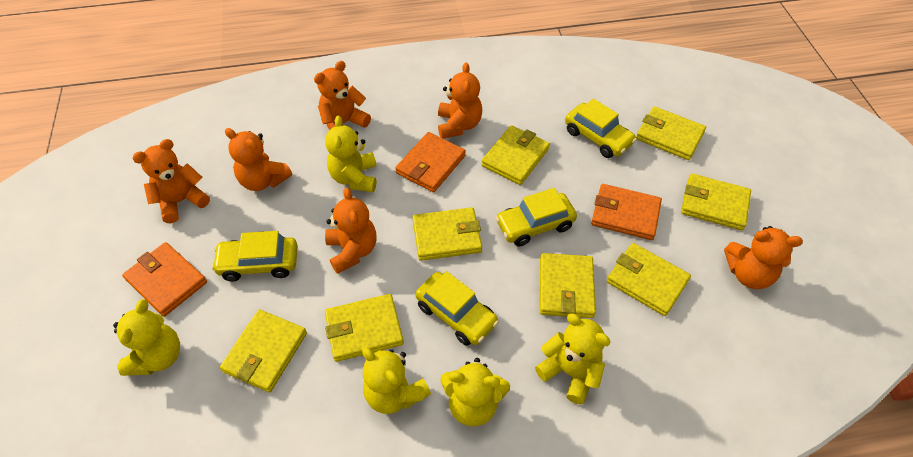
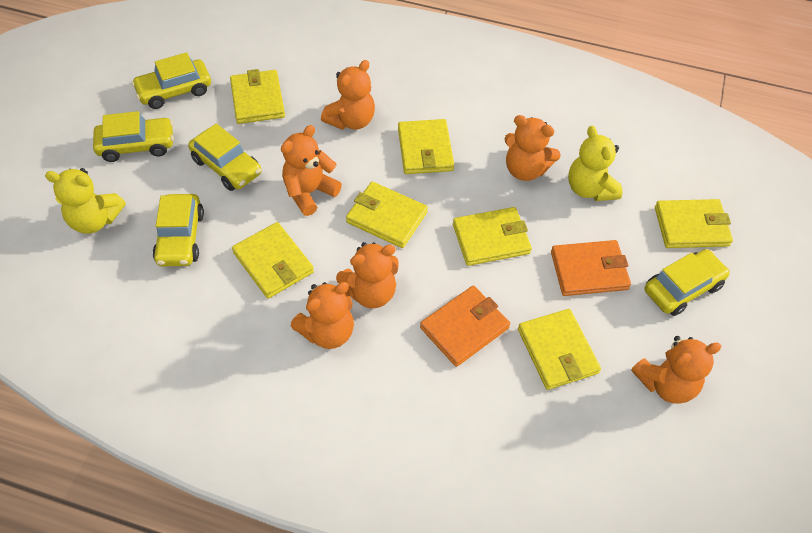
orange wallet: 3 -> 2
yellow car: 4 -> 5
yellow teddy bear: 5 -> 2
yellow wallet: 8 -> 7

